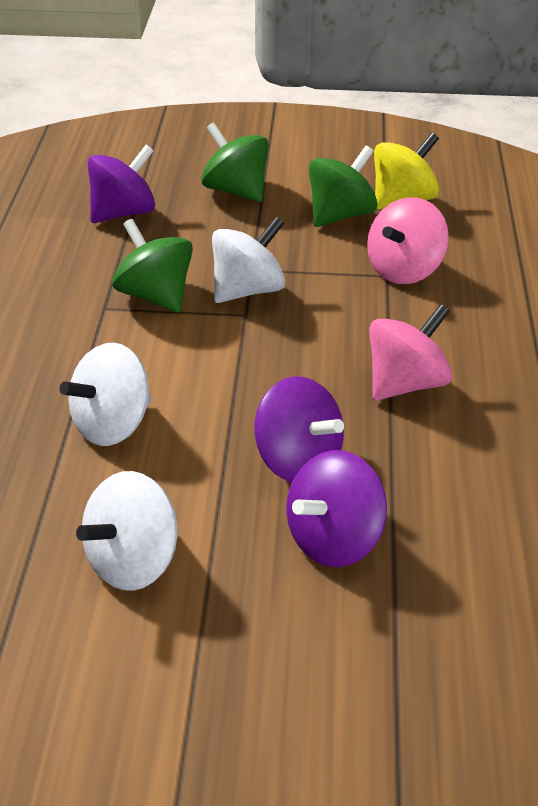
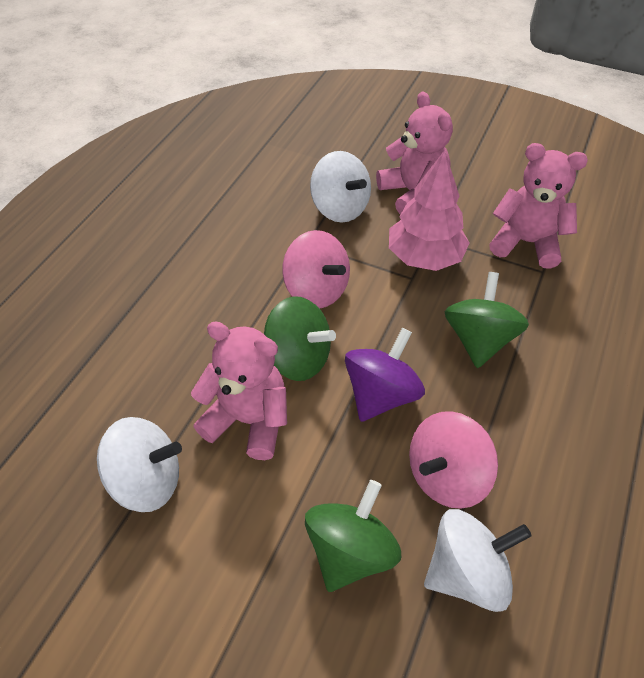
pink teddy bear: 0 -> 3
pink tree: 0 -> 1
purple spinning top: 3 -> 1
yellow spinning top: 1 -> 0

